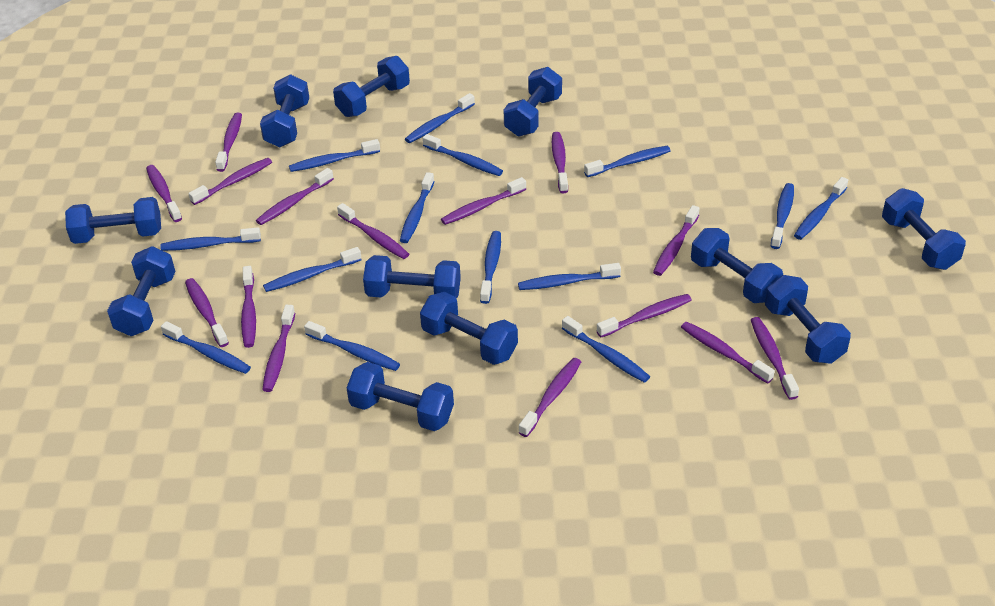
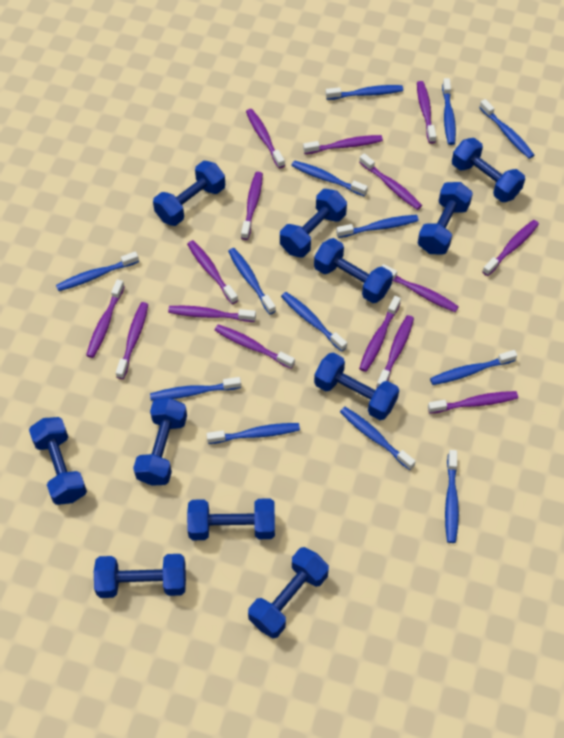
blue toothbrush: 14 -> 13

